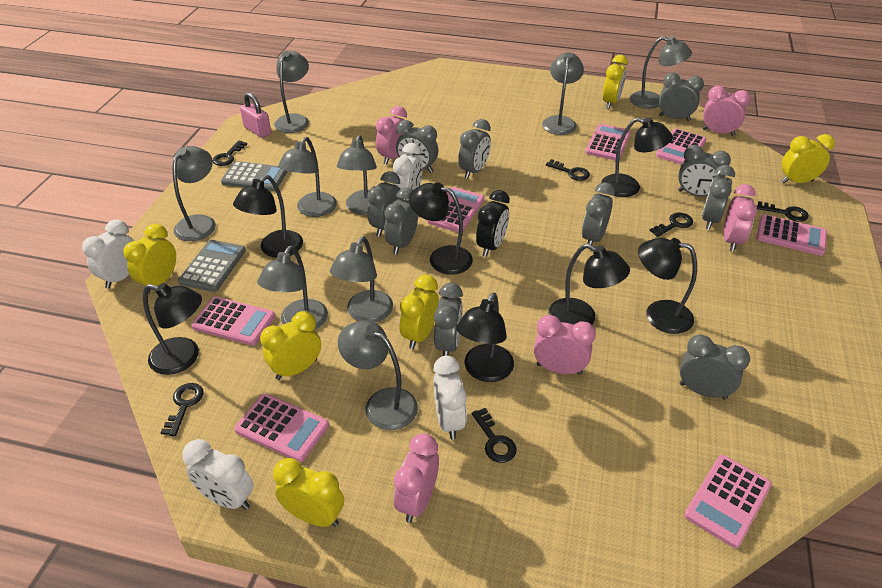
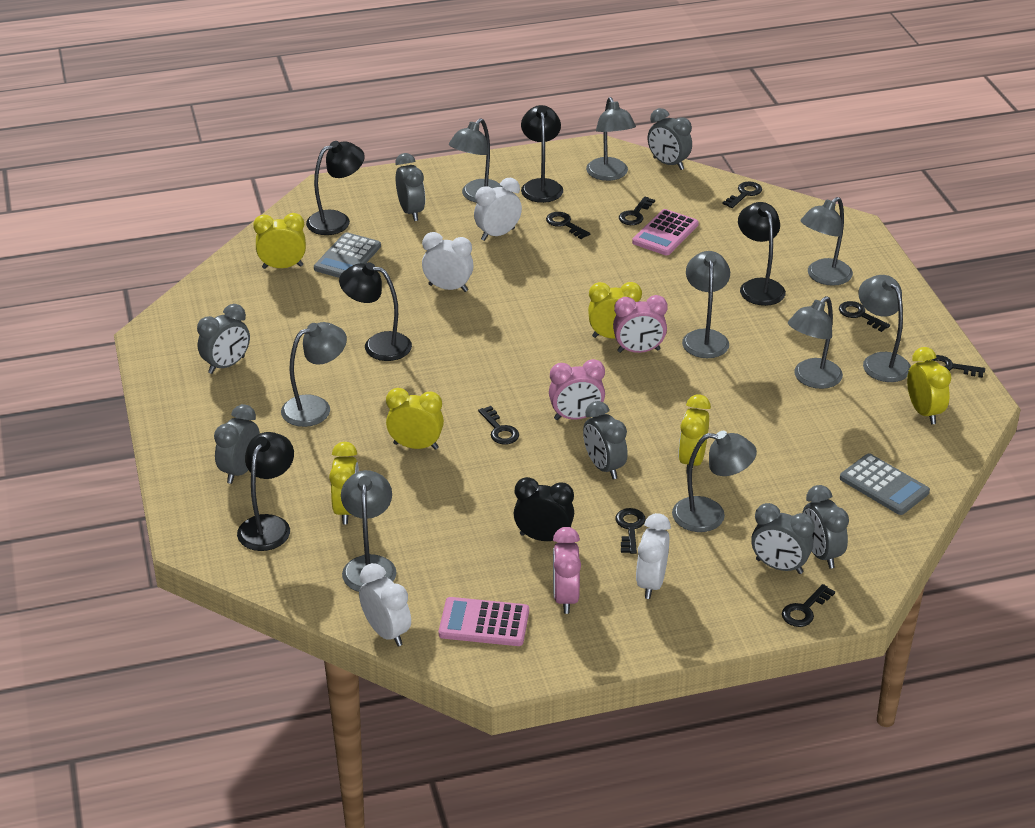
black key: 6 -> 8
black lamp: 7 -> 5
grey clock: 10 -> 7
pink calculator: 7 -> 2
pink clock: 5 -> 3
pink padlock: 1 -> 0

